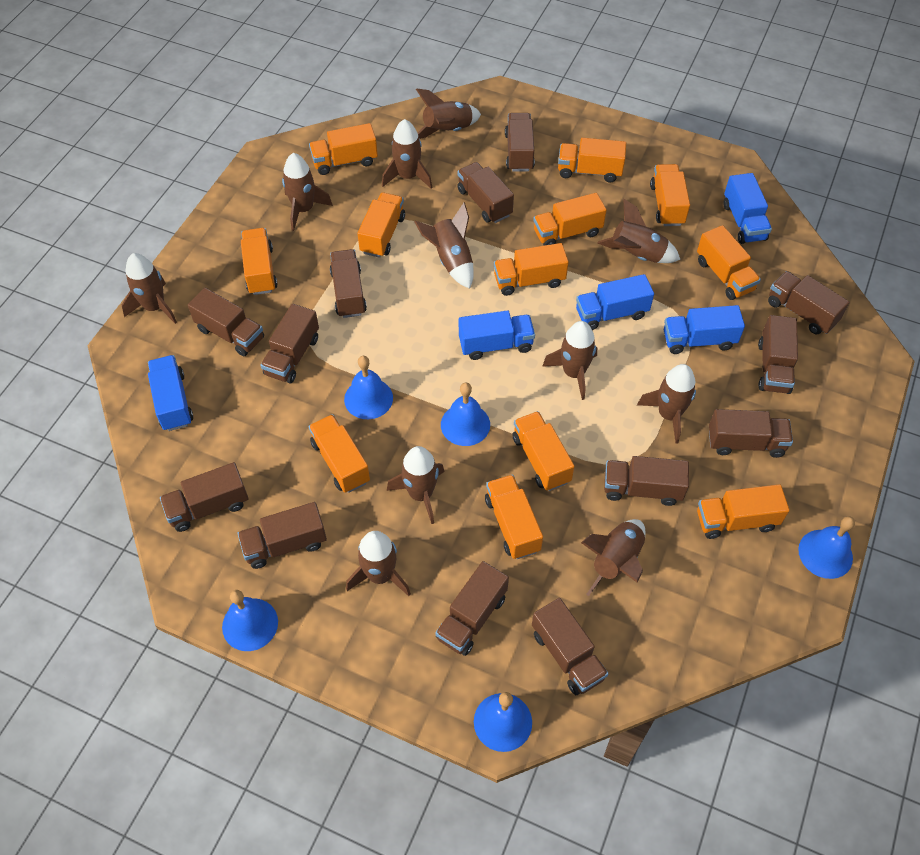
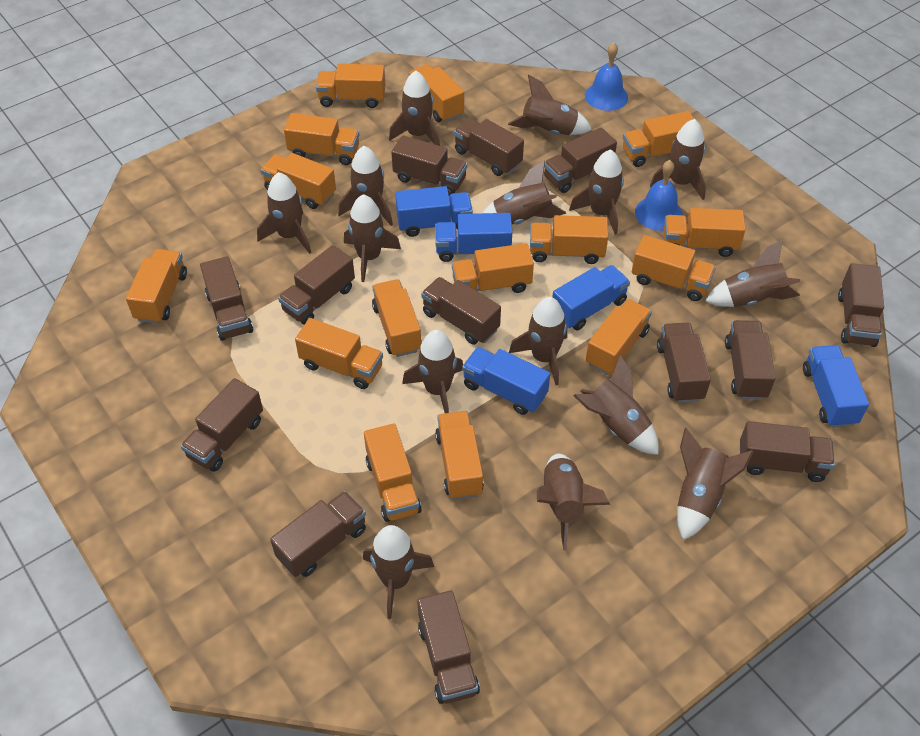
blue bell: 5 -> 2
brown rocket: 11 -> 15
orange truck: 12 -> 15

